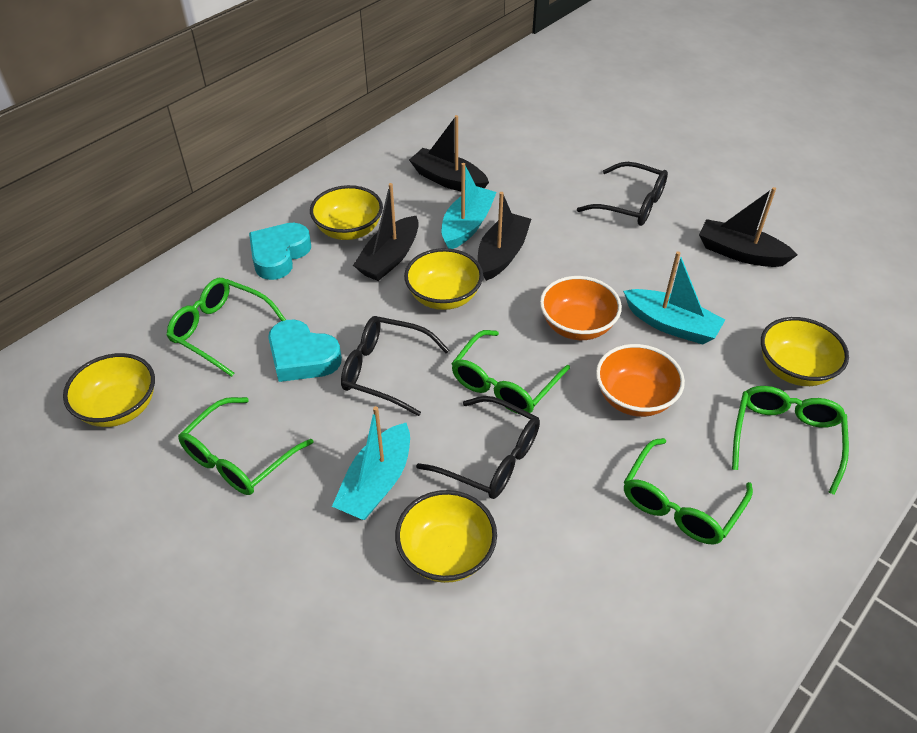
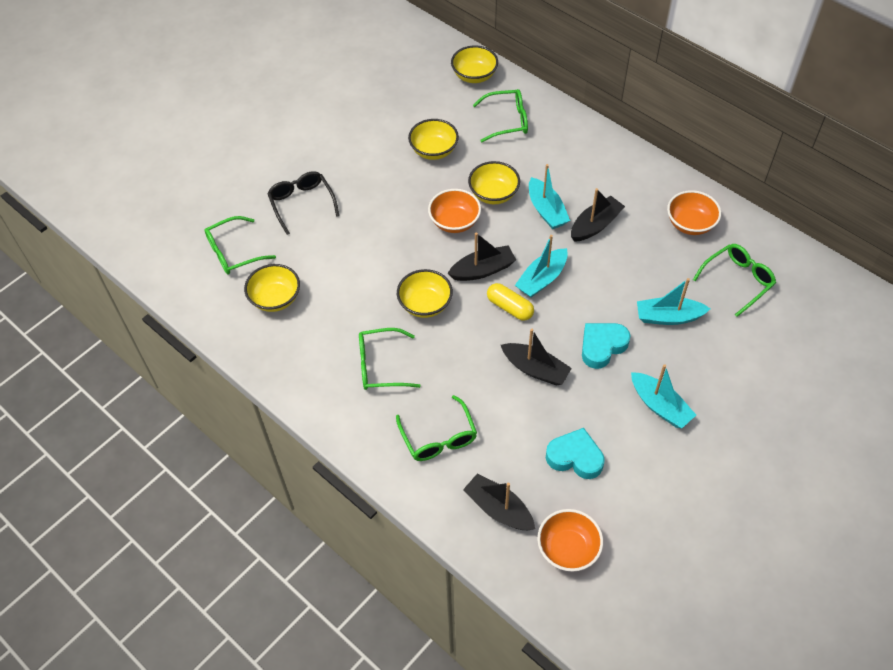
black glasses: 3 -> 1
orange bowl: 2 -> 3
turquoise boat: 3 -> 4
yellow capsule: 0 -> 1

